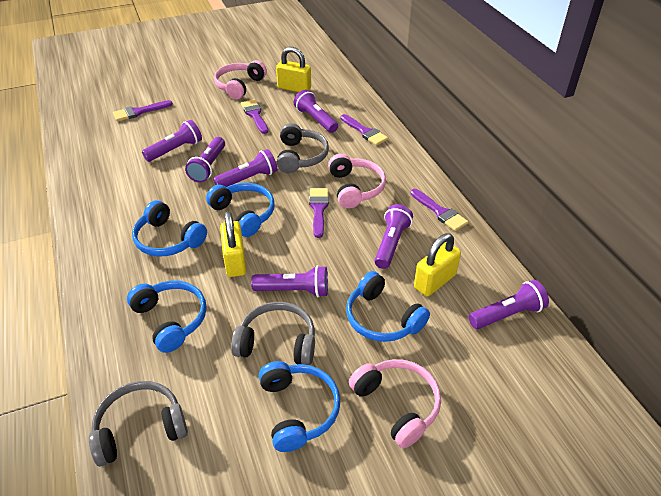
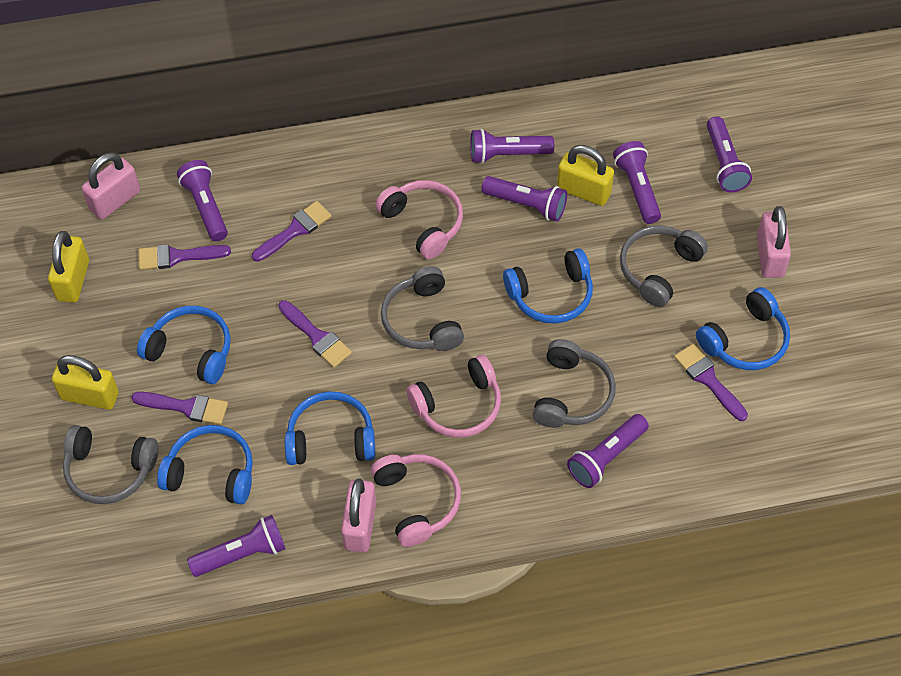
grey headphones: 3 -> 4
pink padlock: 0 -> 3

